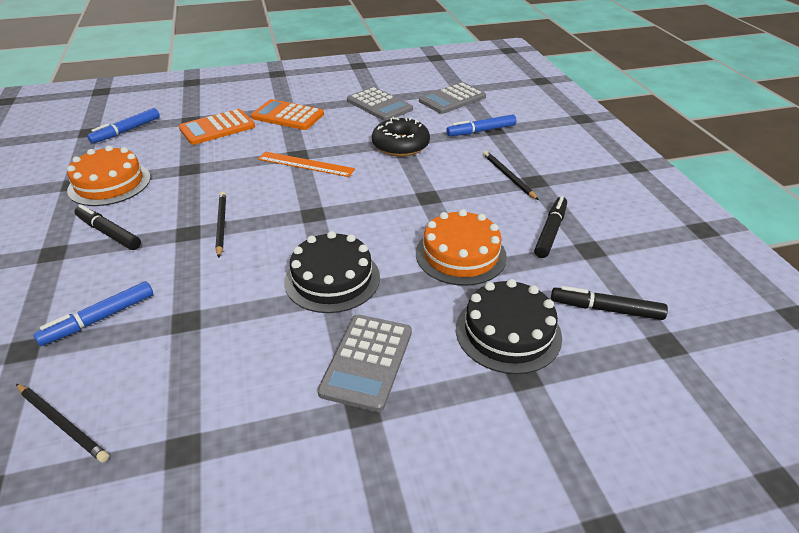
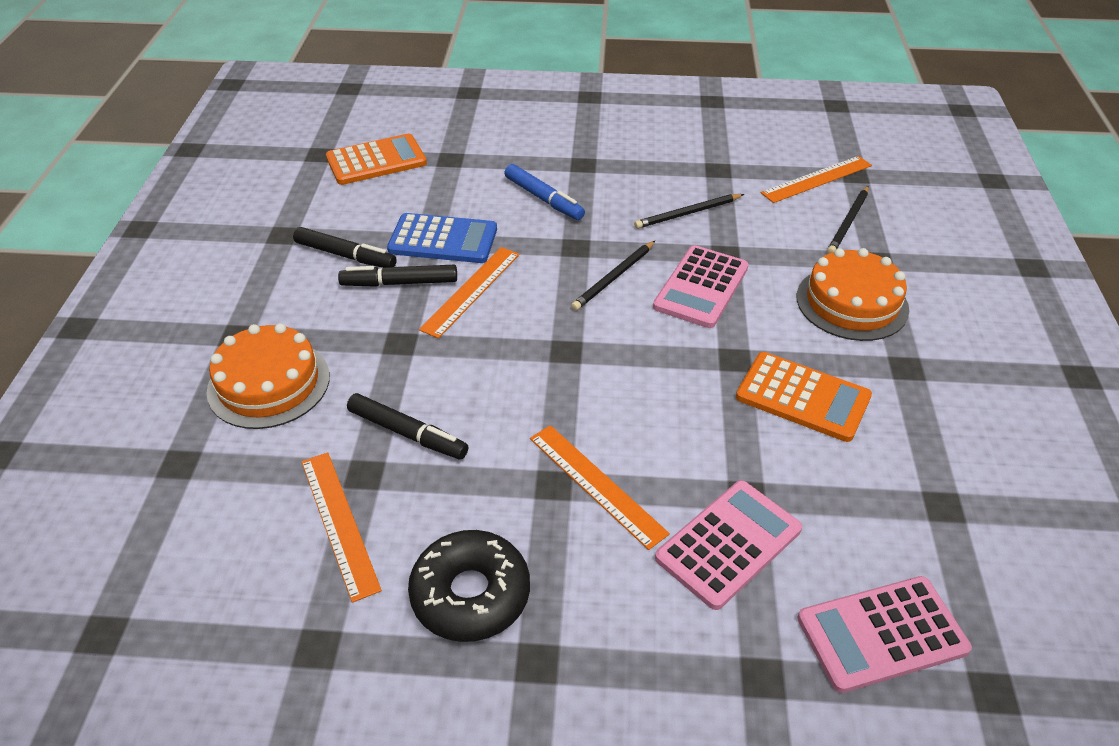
black cake: 2 -> 0
blue calculator: 0 -> 1
blue marker: 3 -> 1
grey calculator: 3 -> 0
orange ruler: 1 -> 4
pink calculator: 0 -> 3

